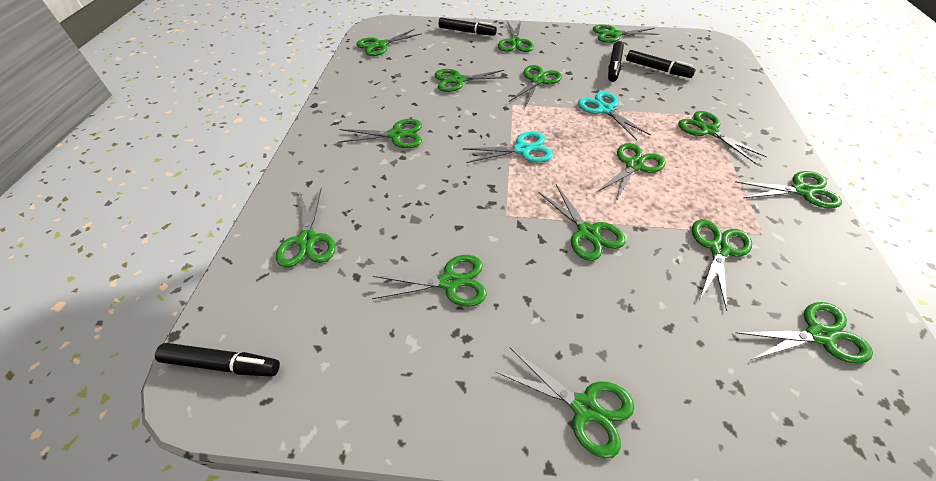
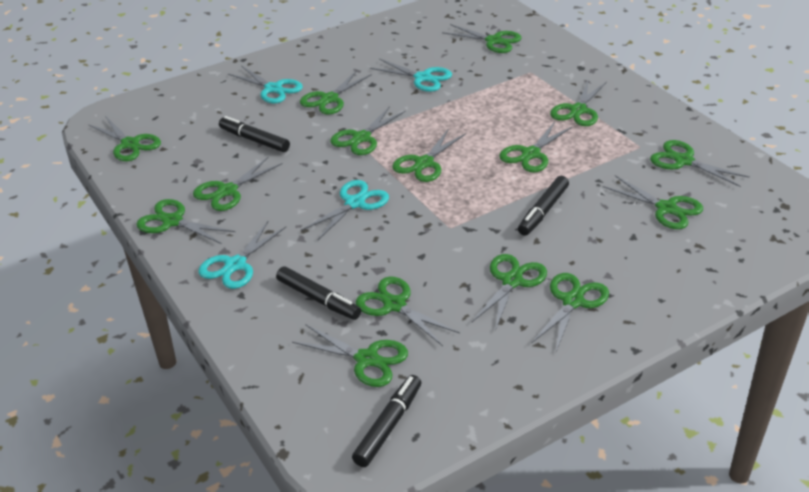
turquoise scissors: 2 -> 4

